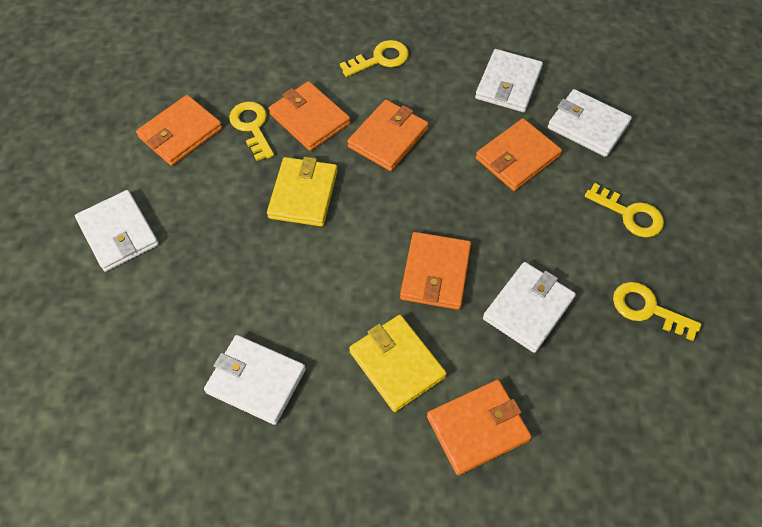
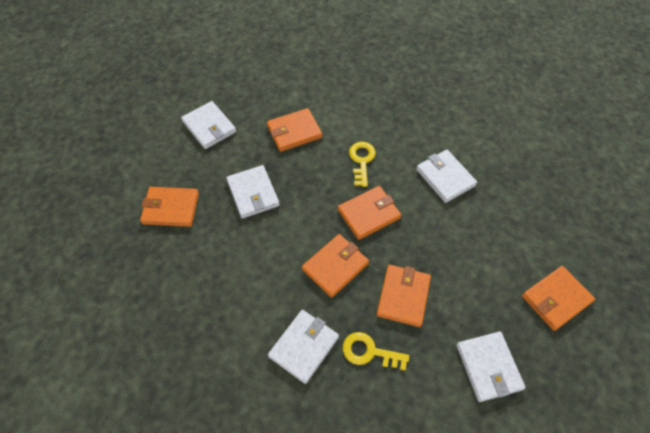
yellow key: 4 -> 2
yellow wallet: 2 -> 0

